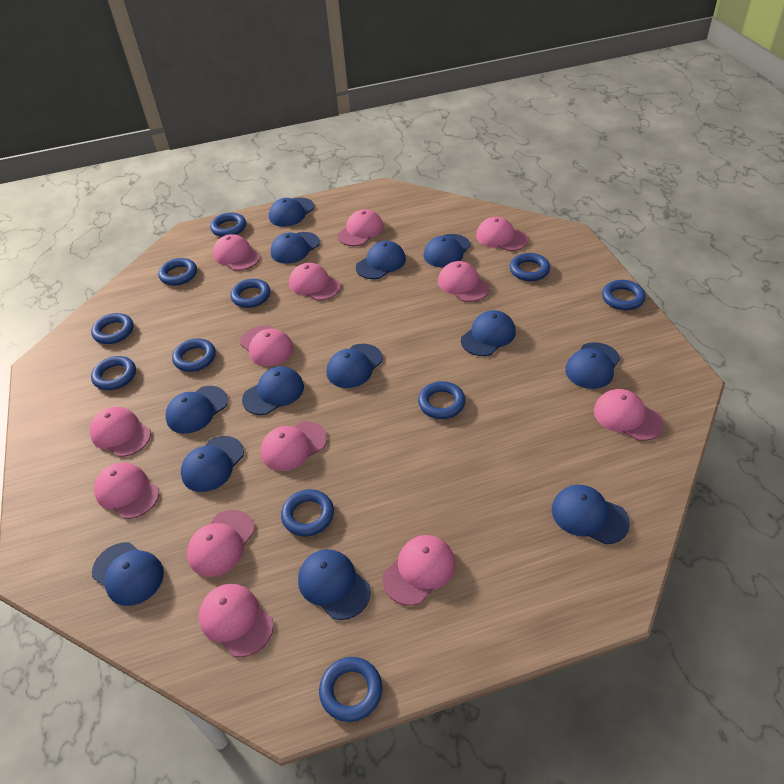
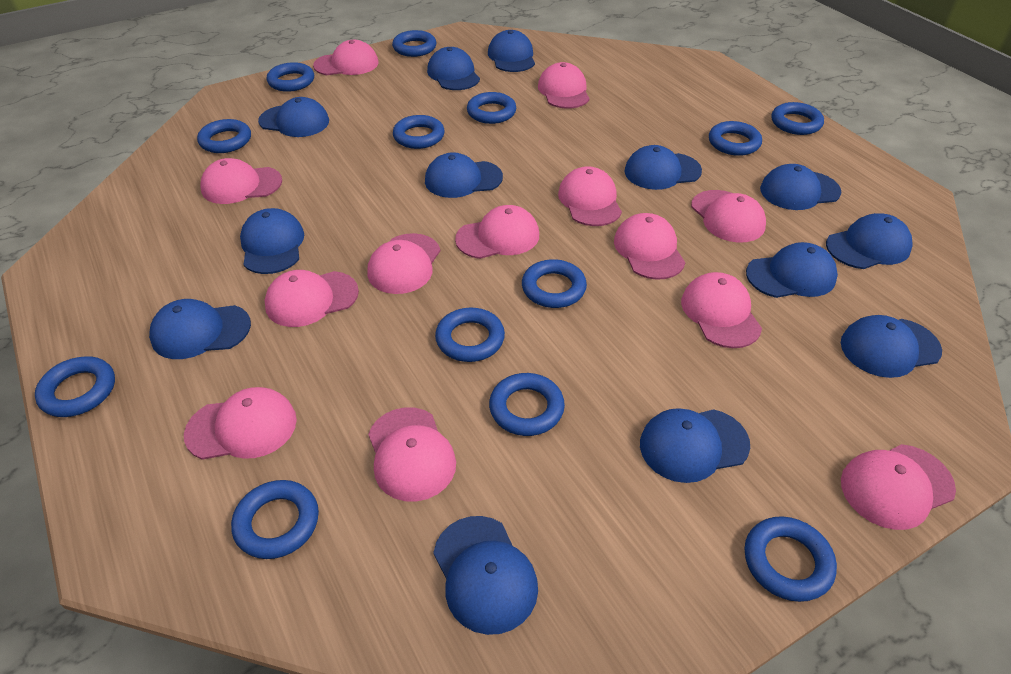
blue ring: 11 -> 13

